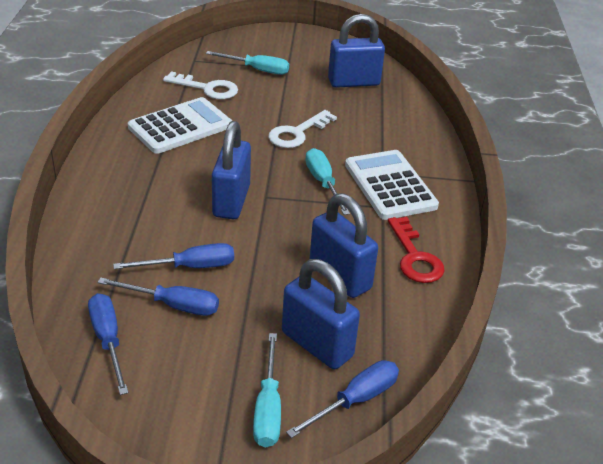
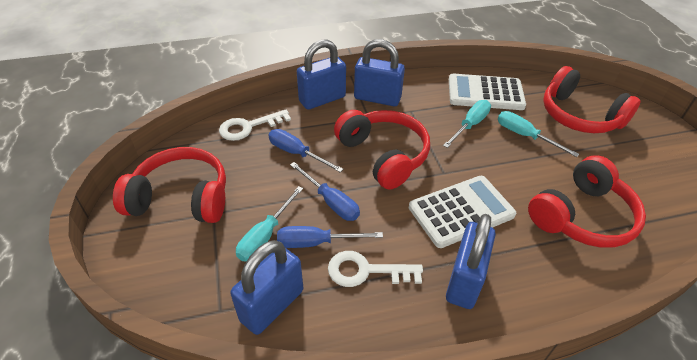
blue screwdriver: 4 -> 3
red headphones: 0 -> 4
red key: 1 -> 0

